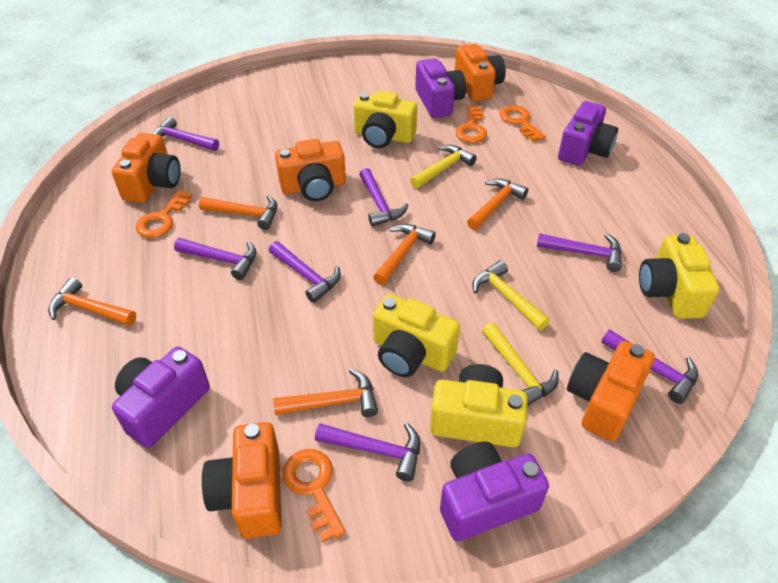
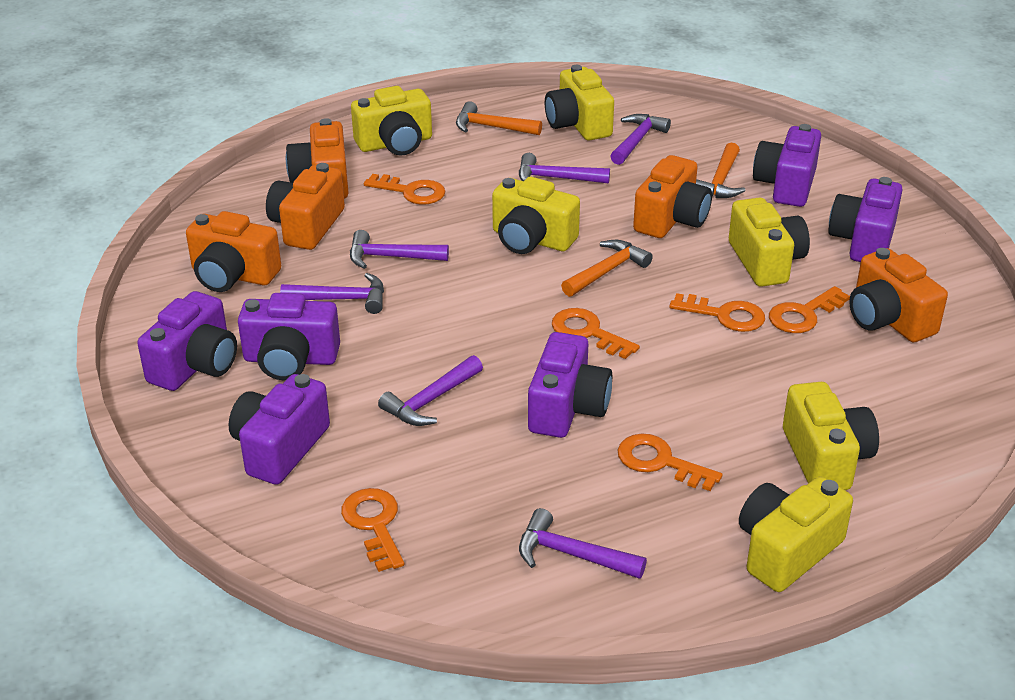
orange hammer: 5 -> 3
orange key: 4 -> 6
purple camera: 4 -> 6
purple hammer: 7 -> 6
yellow camera: 4 -> 6
yellow hammer: 3 -> 0

